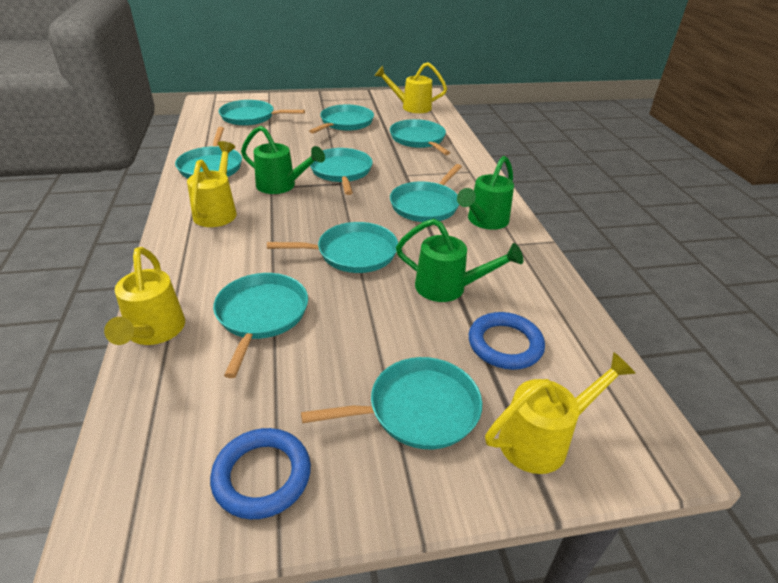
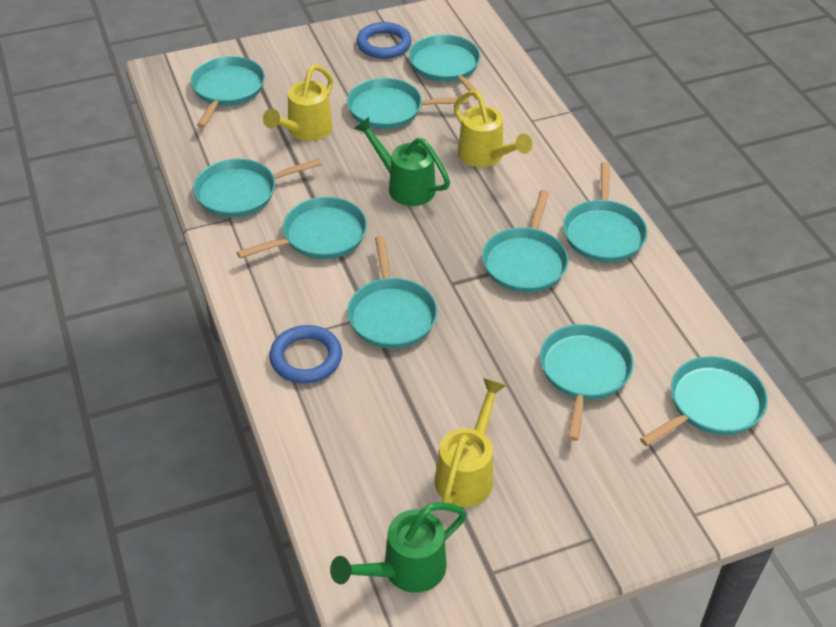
green watering can: 3 -> 2
turquoise pan: 9 -> 10
yellow watering can: 4 -> 3

